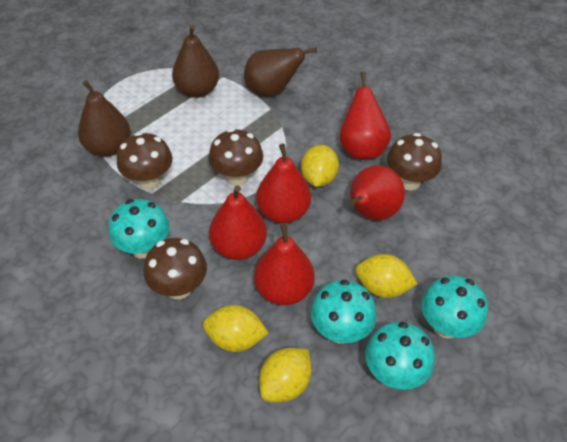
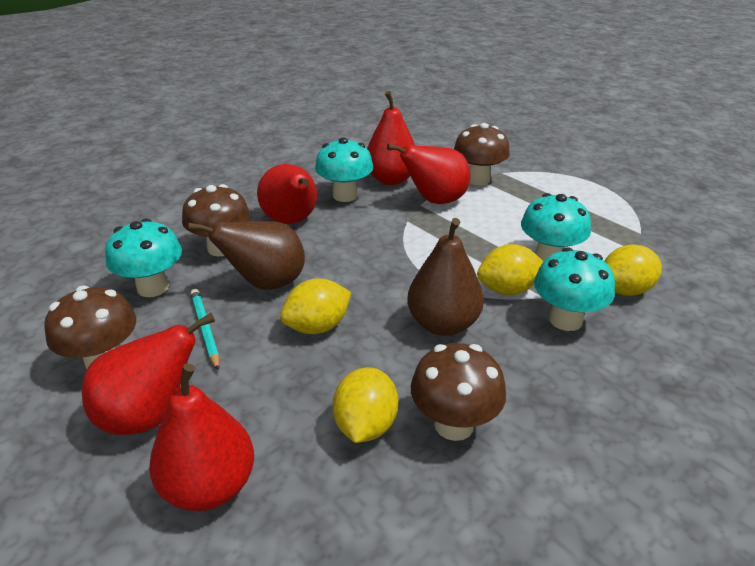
brown pear: 3 -> 2
turquoise pencil: 0 -> 1

